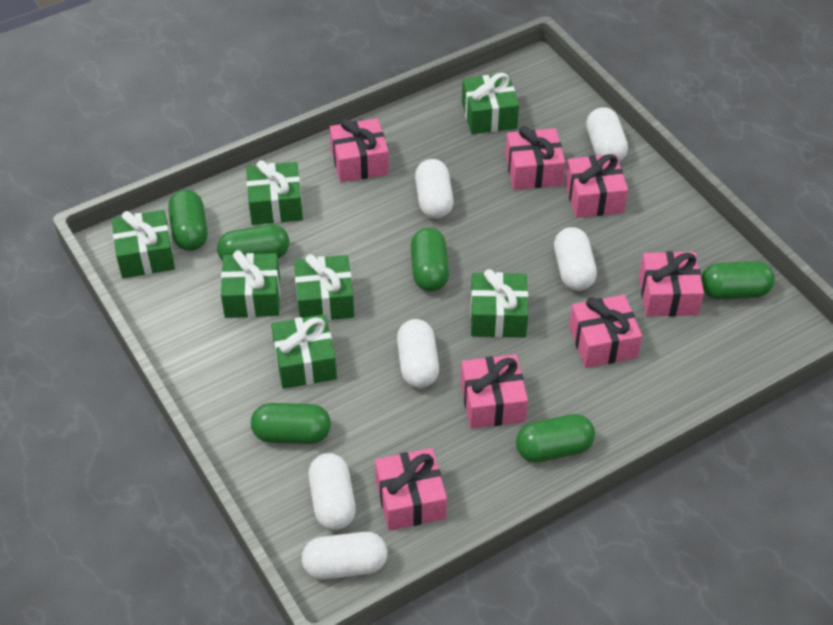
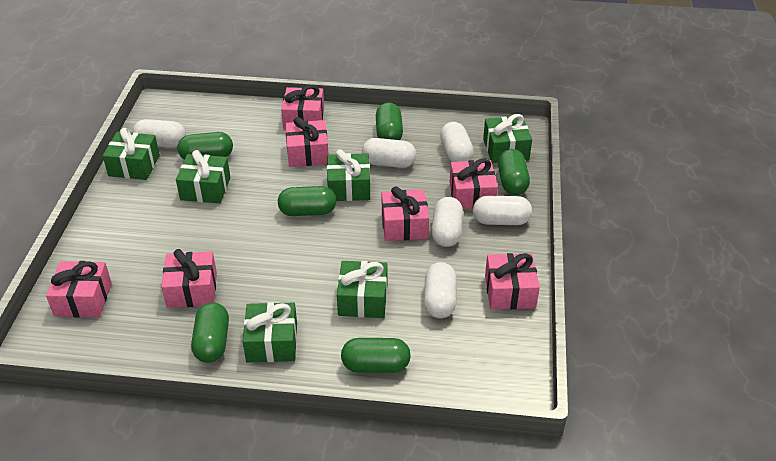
green gift: 7 -> 6

